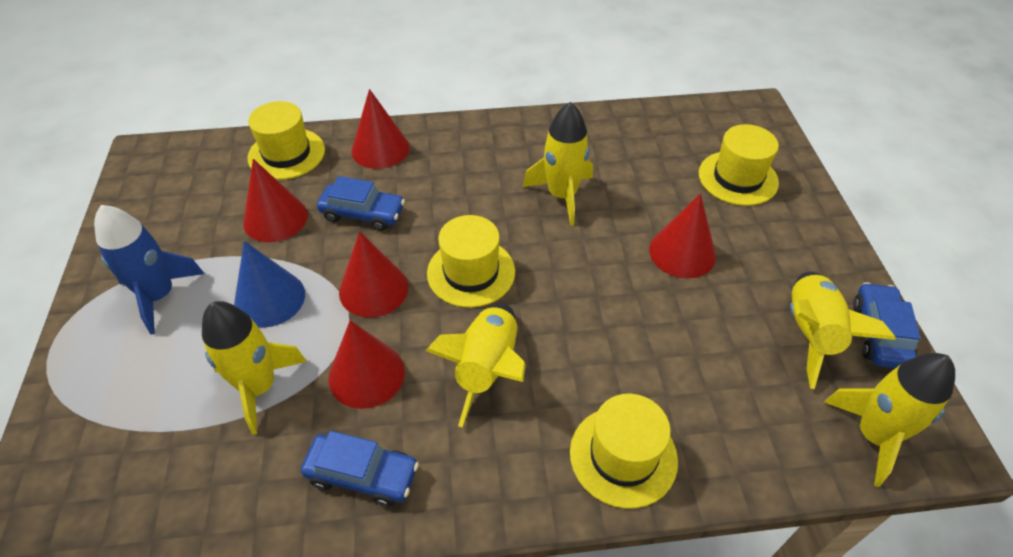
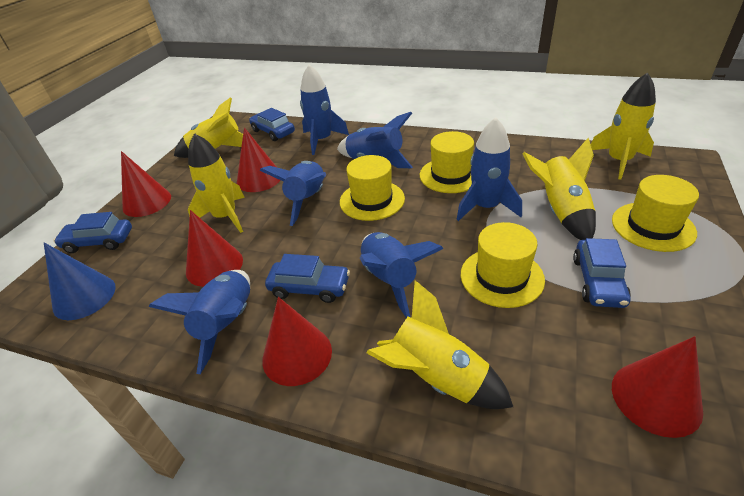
blue car: 3 -> 4
blue rocket: 1 -> 6

